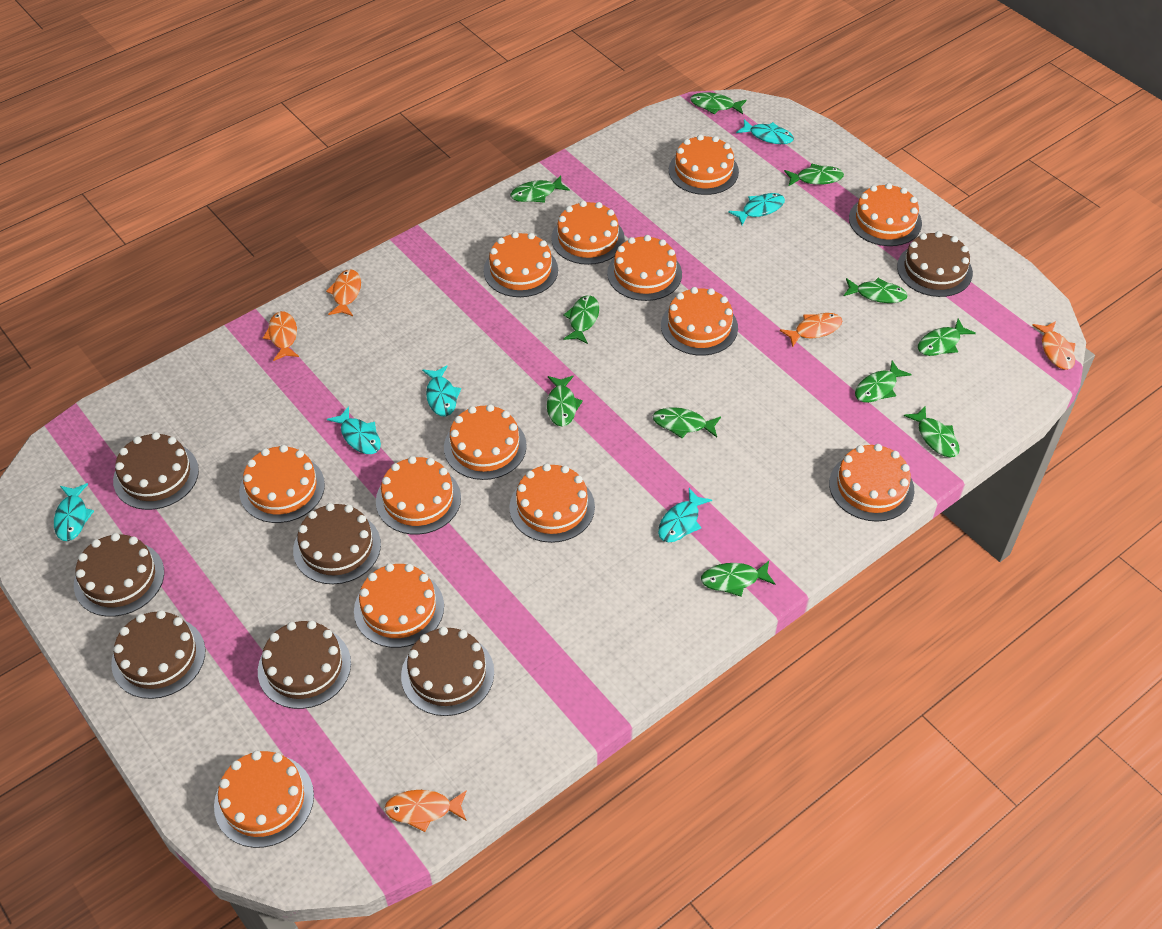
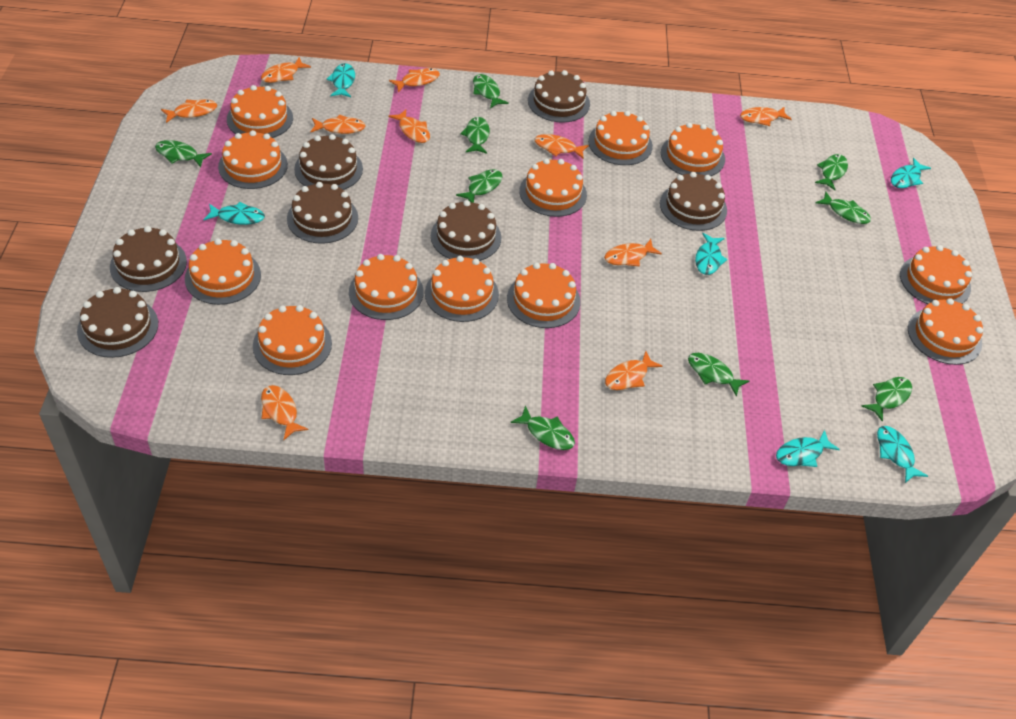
green fish: 11 -> 9
orange cake: 13 -> 12
orange fish: 5 -> 10

